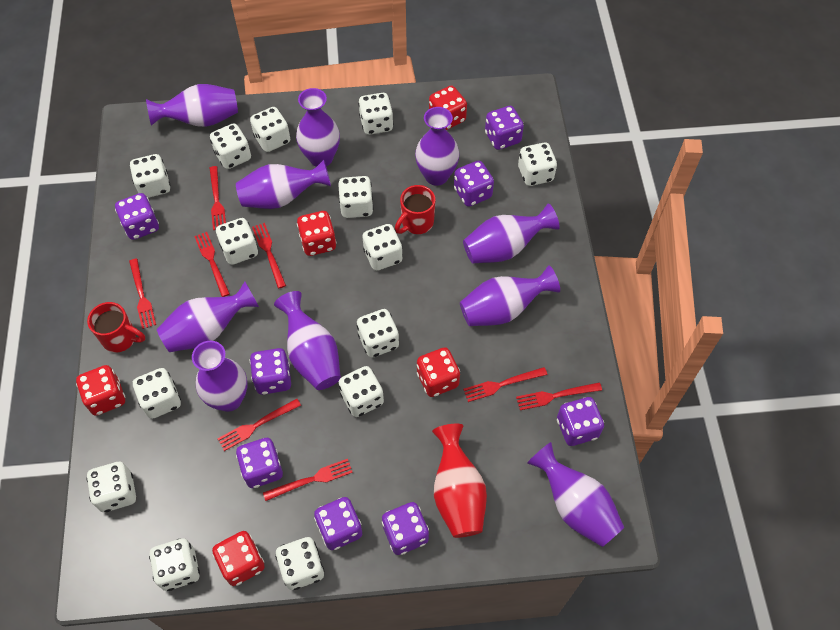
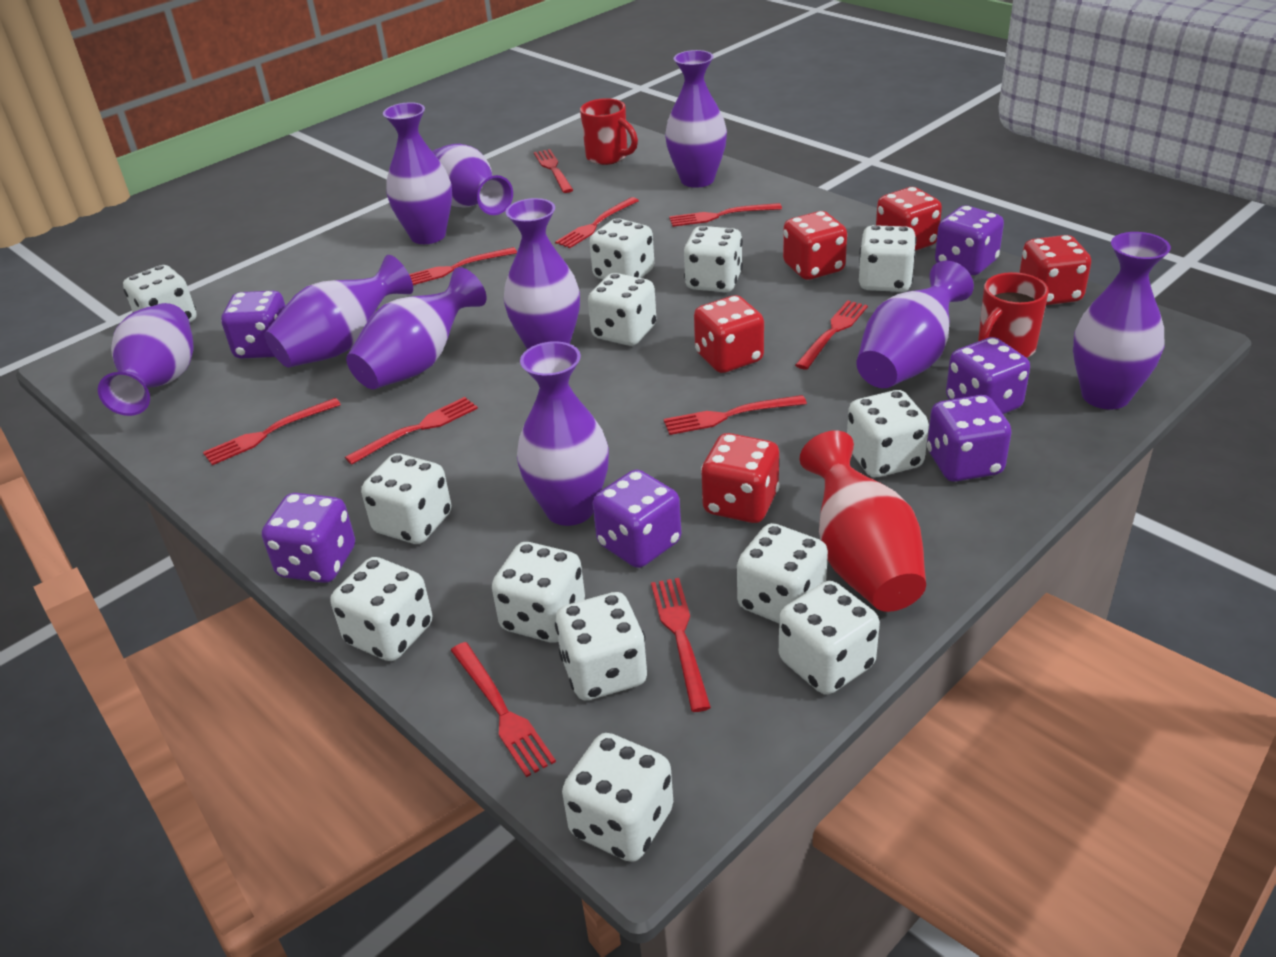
purple dice: 8 -> 6
red fork: 8 -> 10
white dice: 14 -> 13

